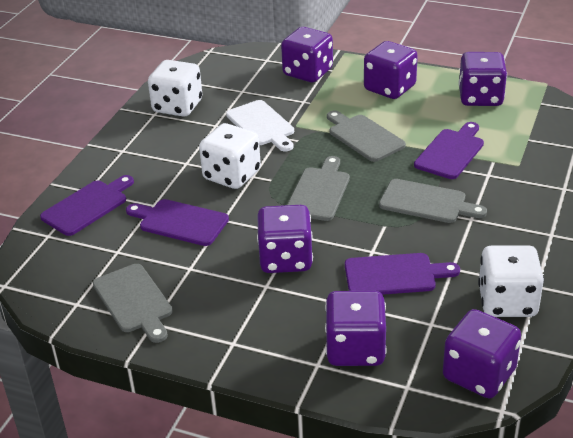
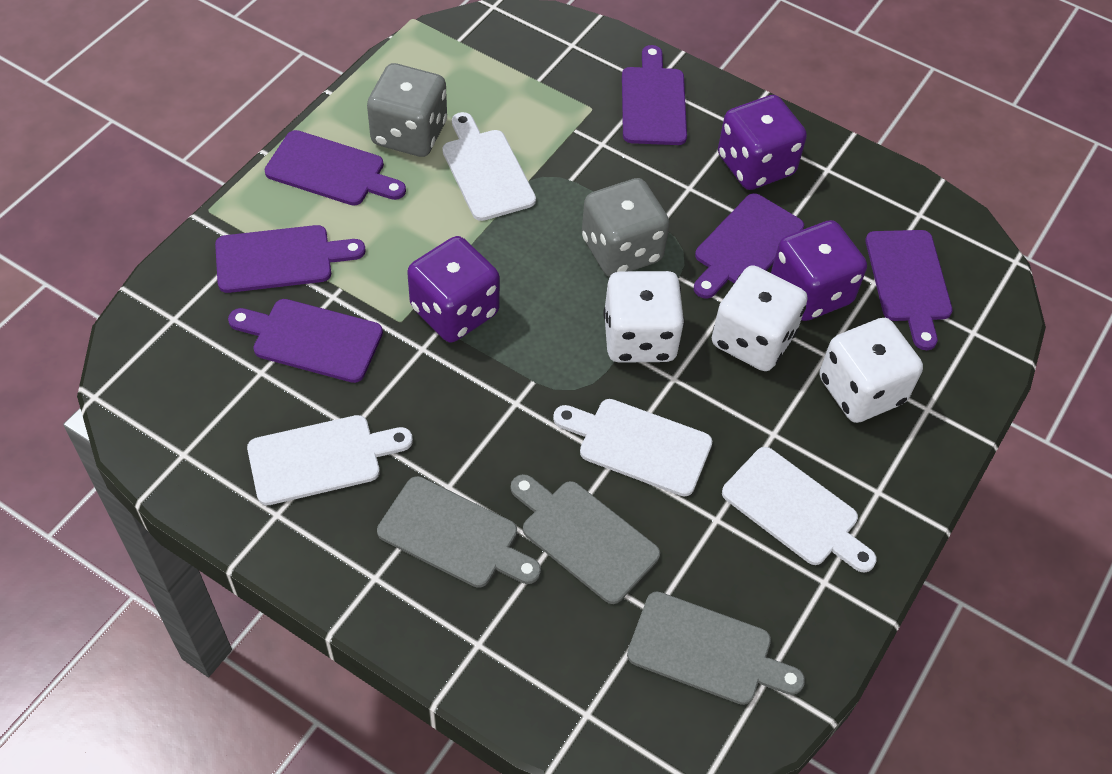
grey cutting board: 4 -> 3
grey dice: 0 -> 2
purple cutting board: 4 -> 6
purple dice: 6 -> 3
white cutting board: 1 -> 4

